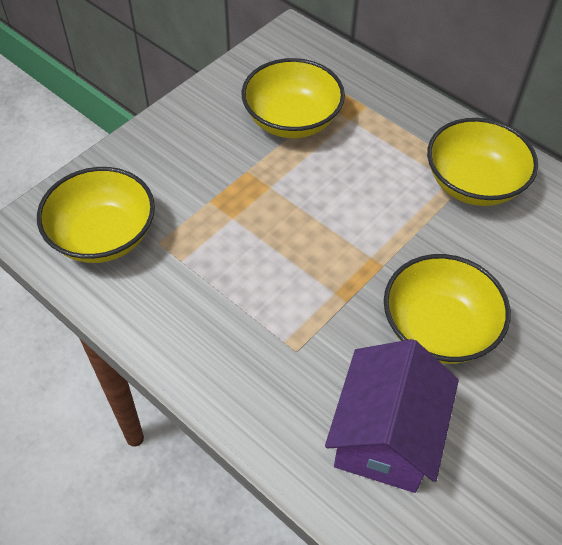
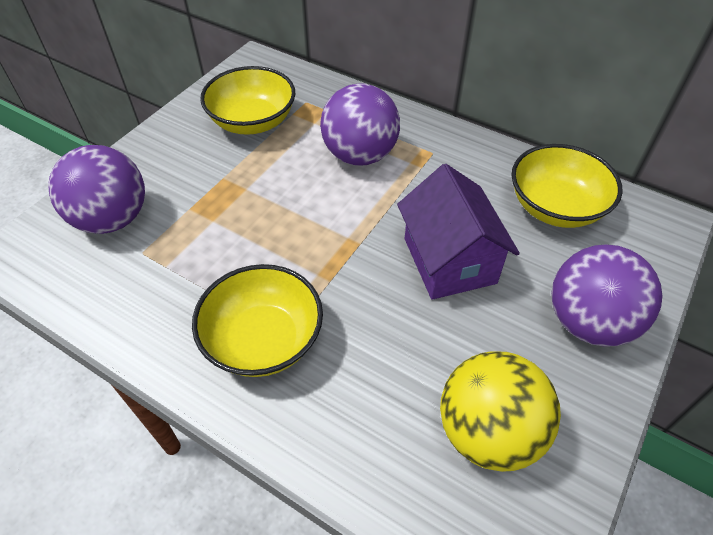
purple ball: 0 -> 3
yellow ball: 0 -> 1
yellow bowl: 4 -> 3

